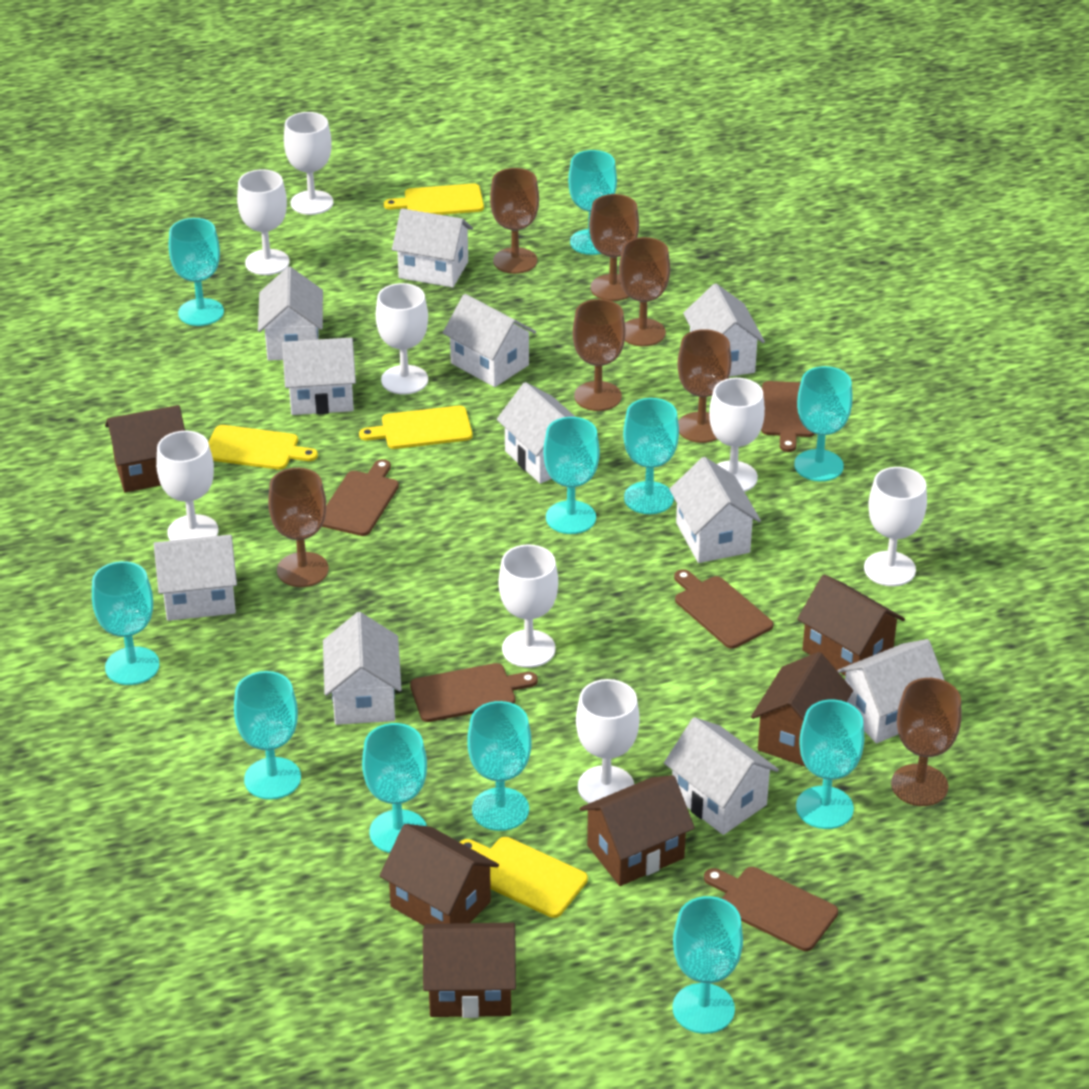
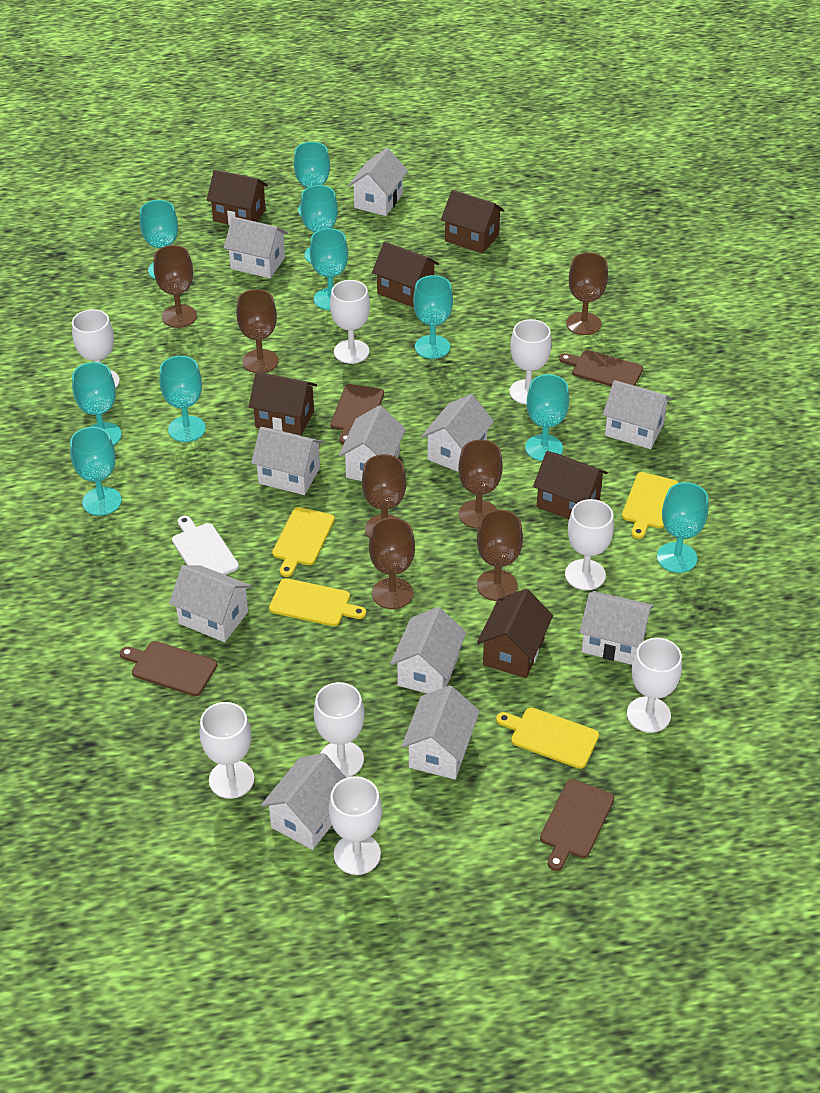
brown cutting board: 5 -> 4
turquoise goblet: 11 -> 10
white cutting board: 0 -> 1

